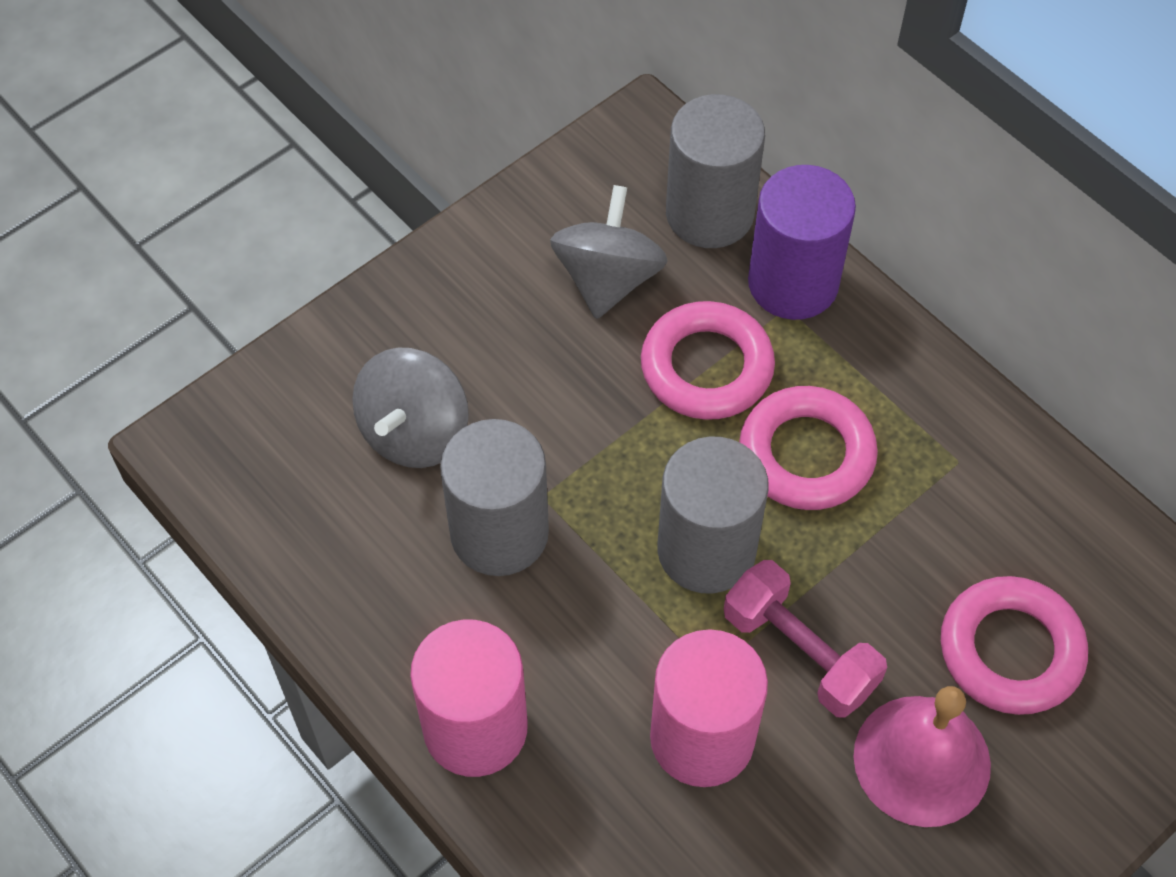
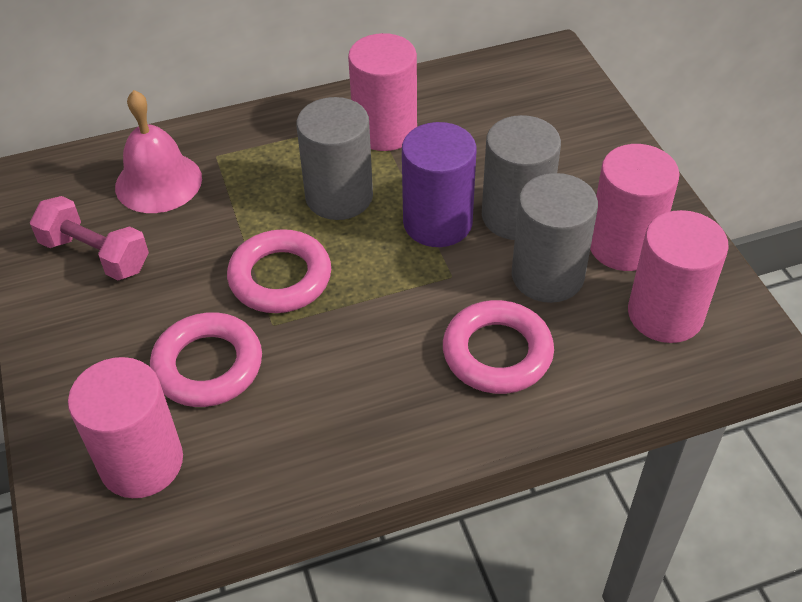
grey spinning top: 2 -> 0
pink cylinder: 2 -> 4

